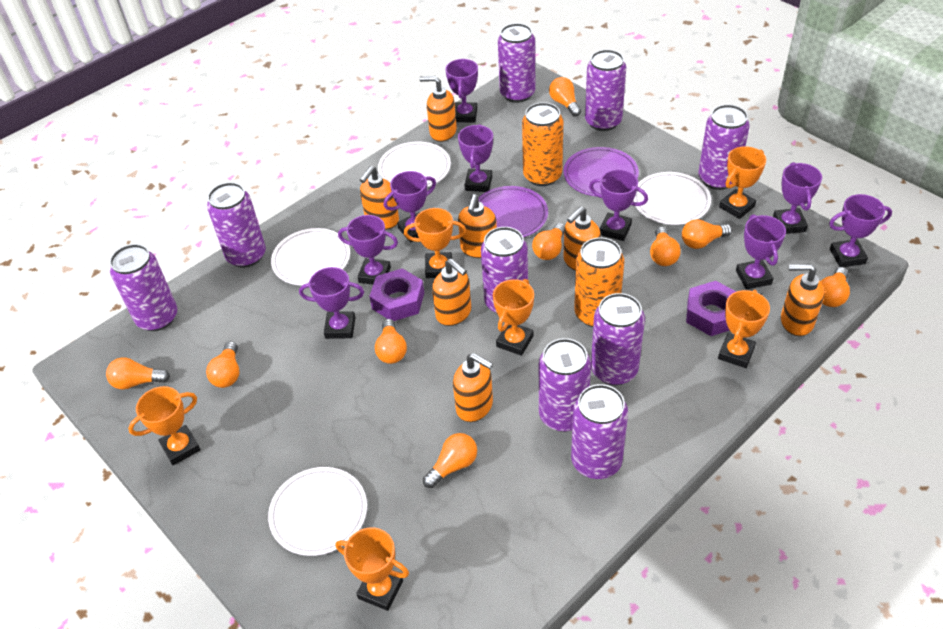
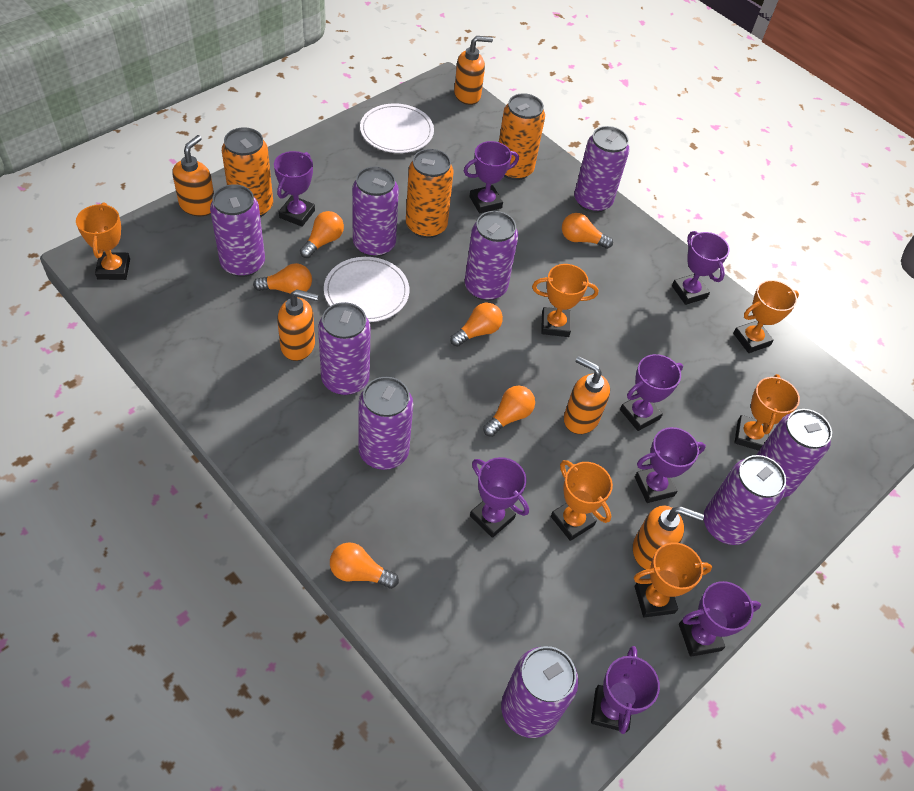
orange can: 2 -> 3
orange light bulb: 9 -> 6
orange soap dispenser: 7 -> 5
purple nut: 2 -> 0
purple plate: 2 -> 0
purple trophy: 9 -> 8
white plate: 4 -> 2

